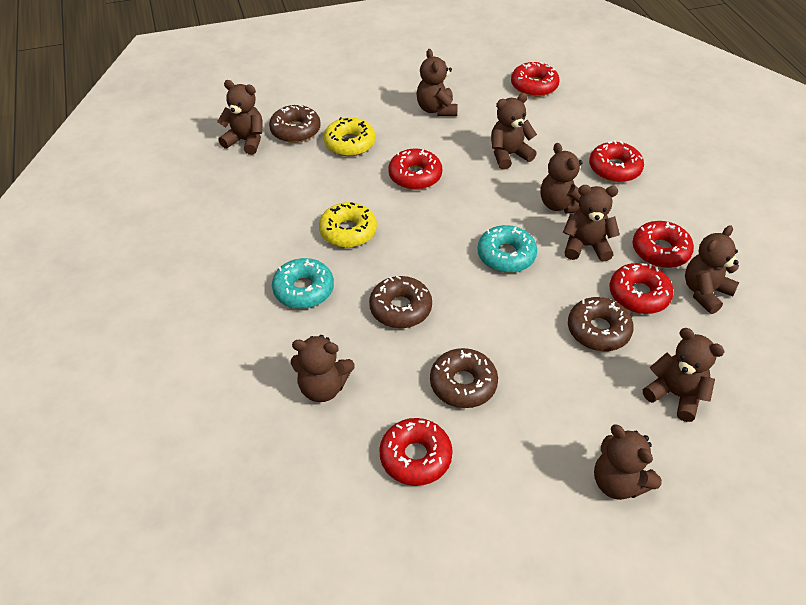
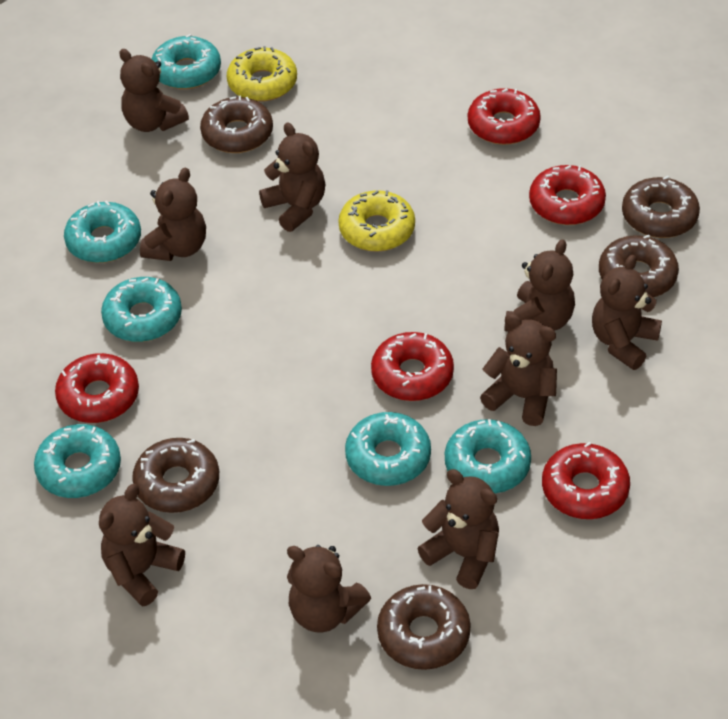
brown donut: 4 -> 5
red donut: 6 -> 5
turquoise donut: 2 -> 6

